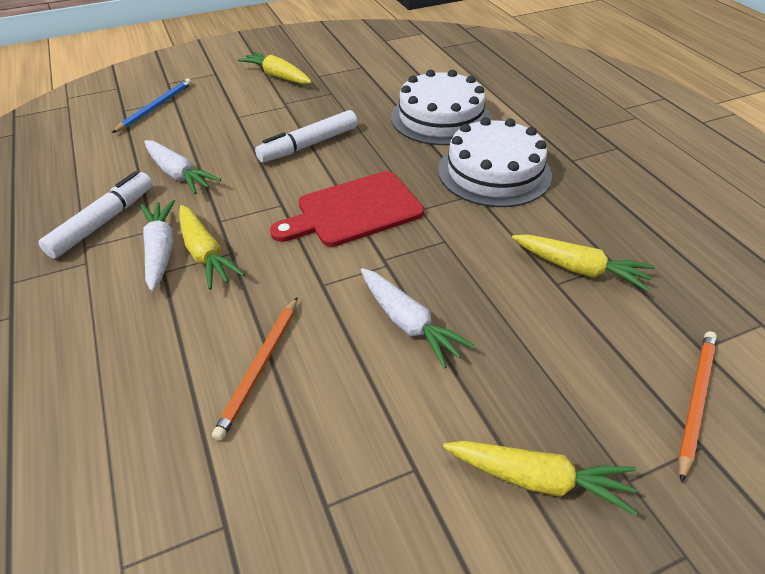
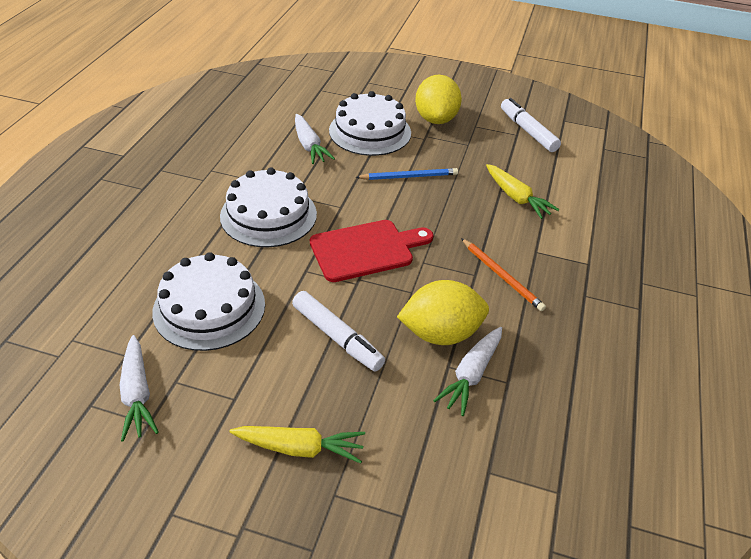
orange pencil: 2 -> 1
white cake: 2 -> 3
yellow carrot: 4 -> 2
yellow lemon: 0 -> 2

